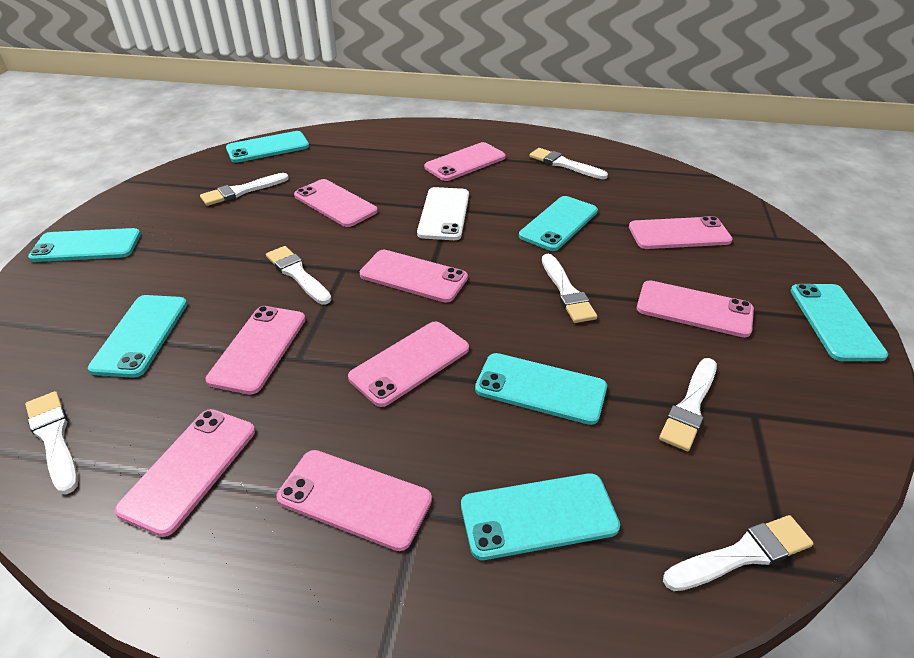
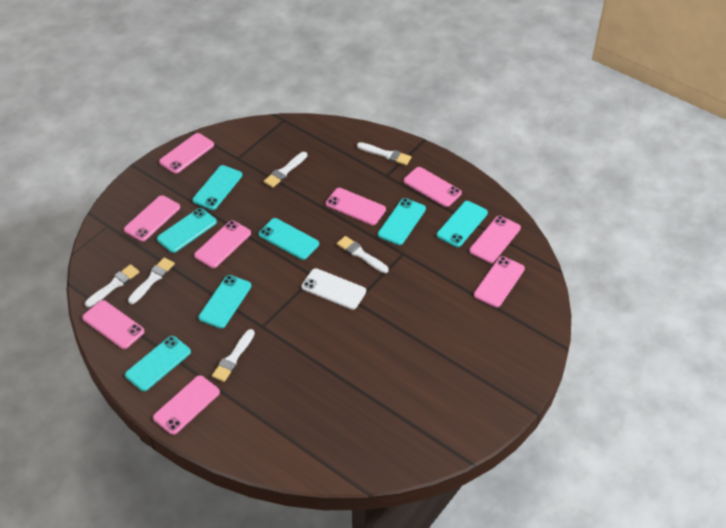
white brush: 7 -> 6

